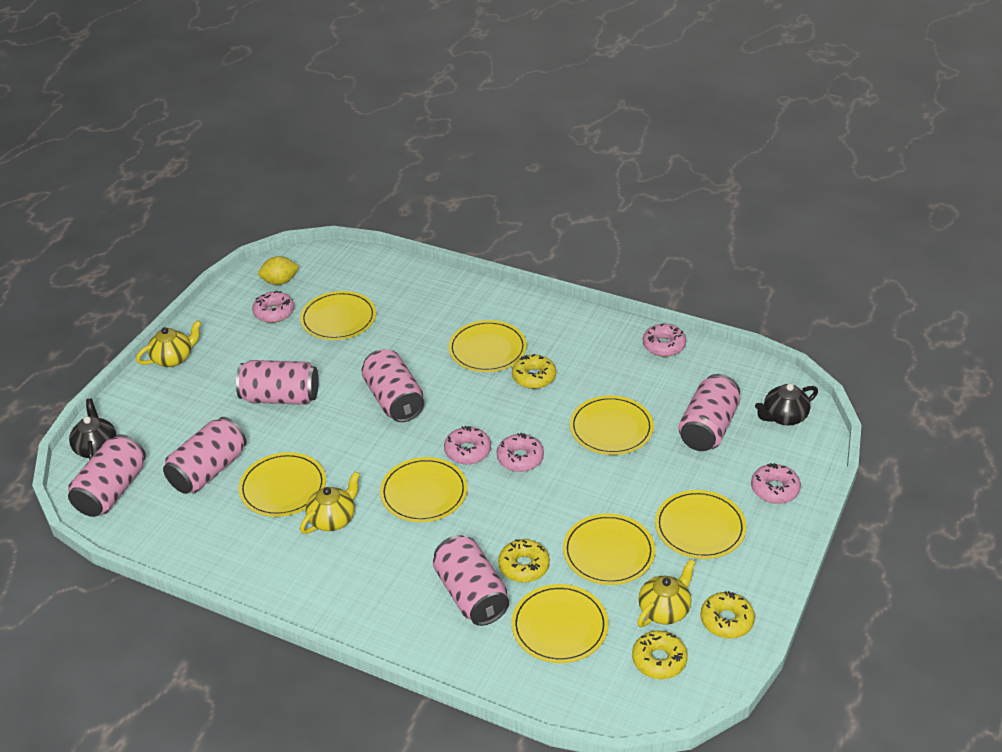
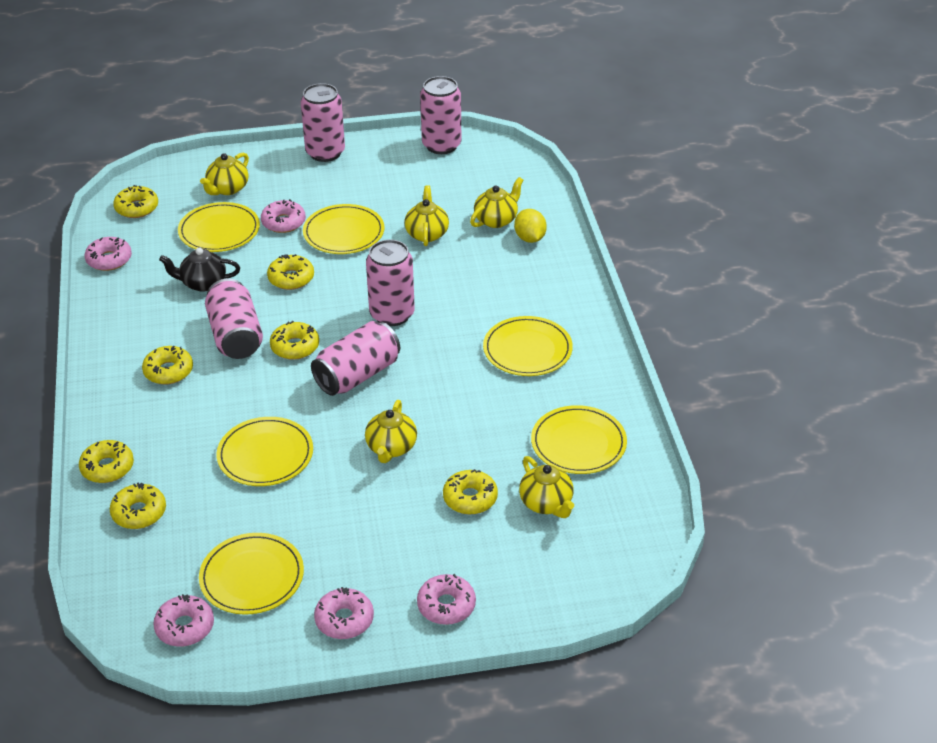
black teapot: 2 -> 1
pink can: 6 -> 5
yellow donut: 4 -> 7
yellow plate: 8 -> 6
yellow teapot: 3 -> 5

